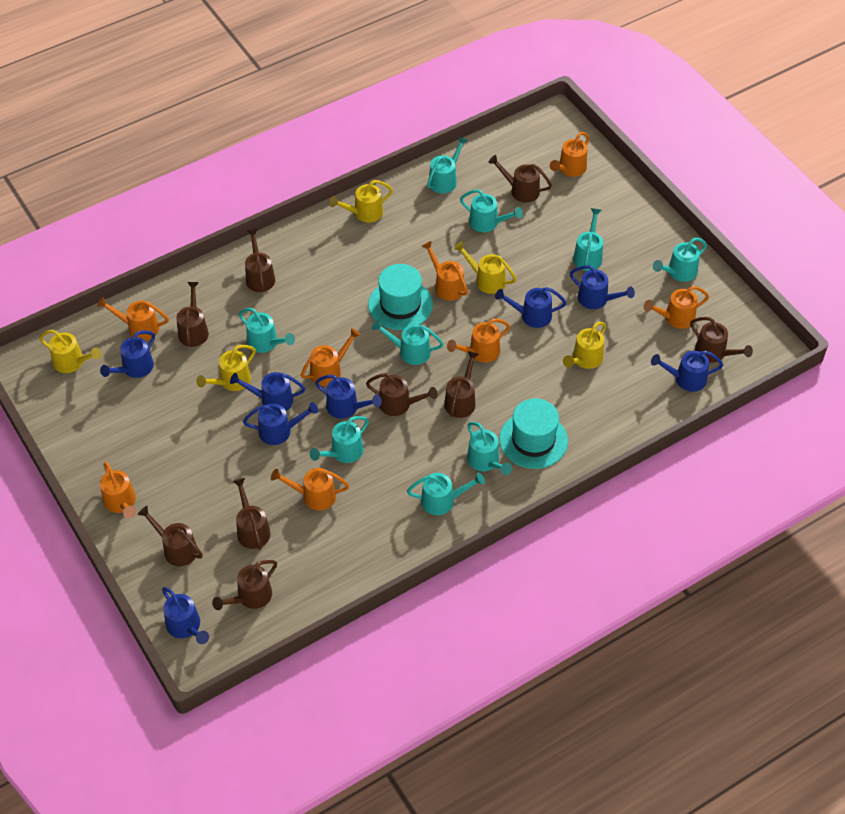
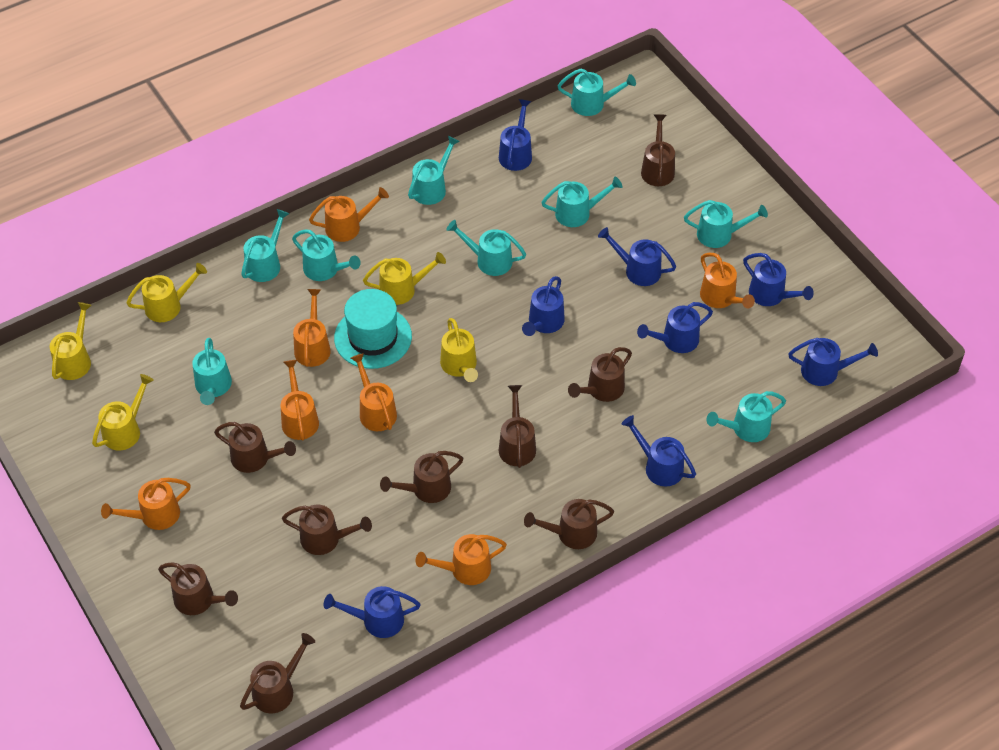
orange watering can: 8 -> 7
turquoise hat: 2 -> 1

